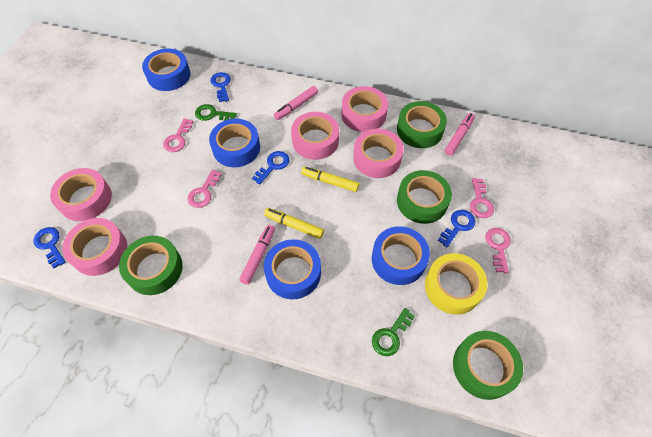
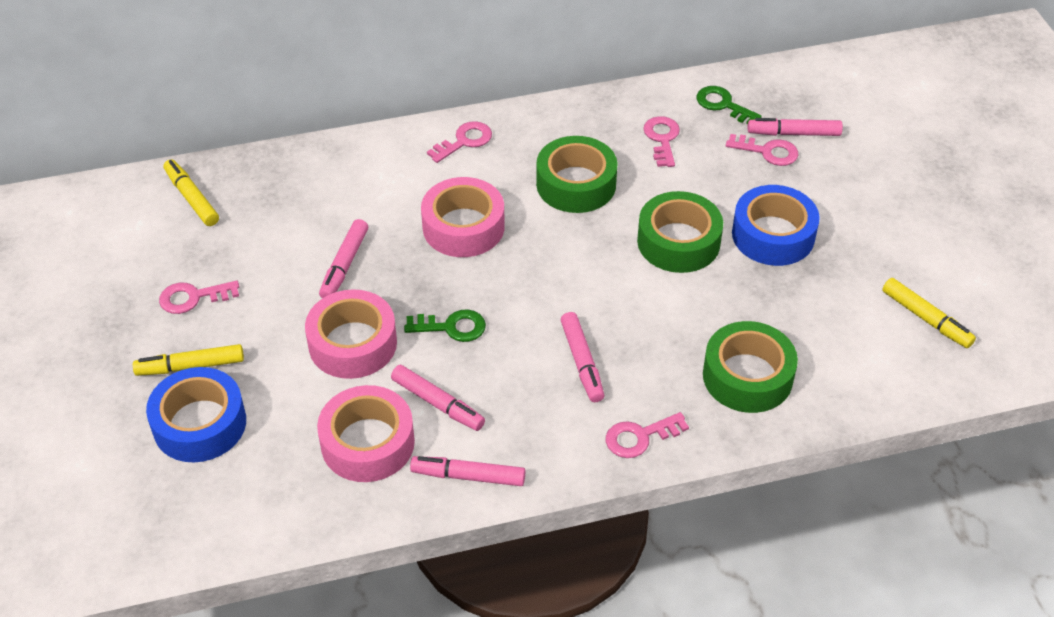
blue key: 4 -> 0
blue tape: 4 -> 2
green tape: 4 -> 3
pink key: 4 -> 5
pink marker: 3 -> 5
pink tape: 5 -> 3
yellow marker: 2 -> 3
yellow tape: 1 -> 0

